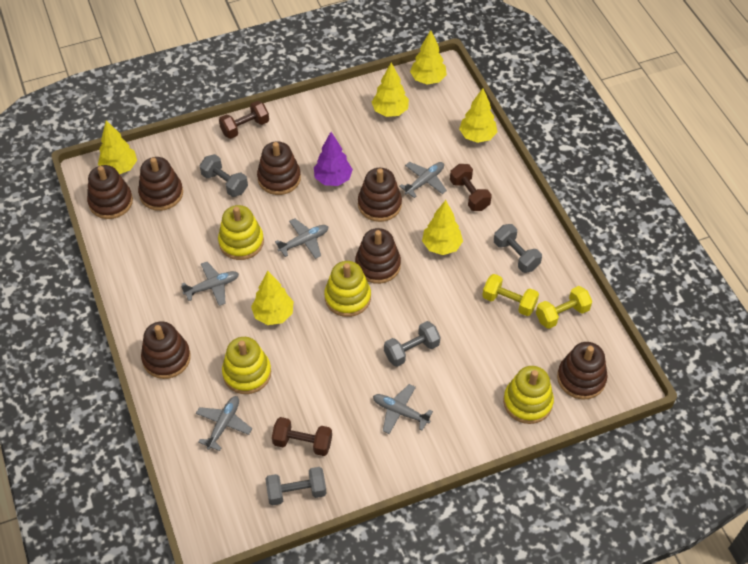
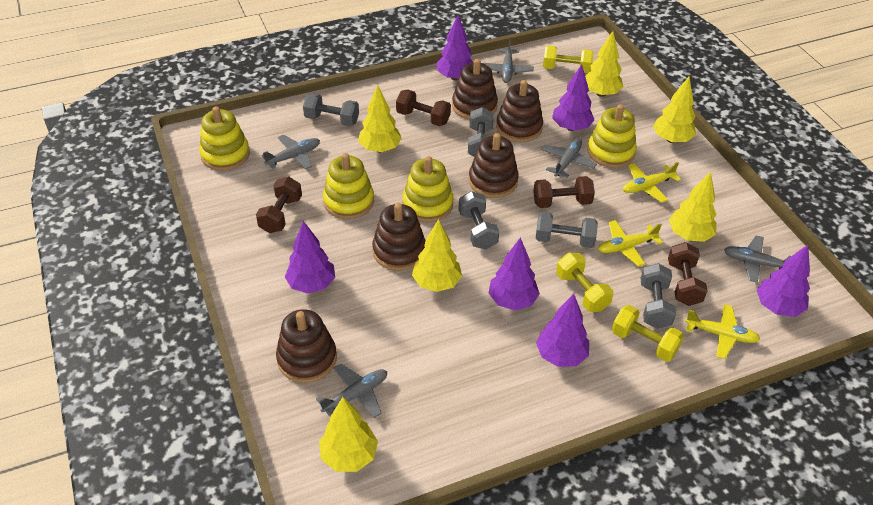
brown dumbbell: 3 -> 4
brown stacking toy: 7 -> 5
grey dumbbell: 4 -> 5
purple tree: 1 -> 6
yellow dumbbell: 2 -> 3
yellow plane: 0 -> 3

